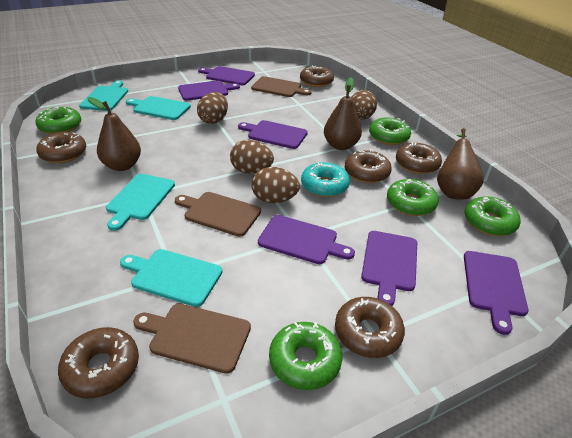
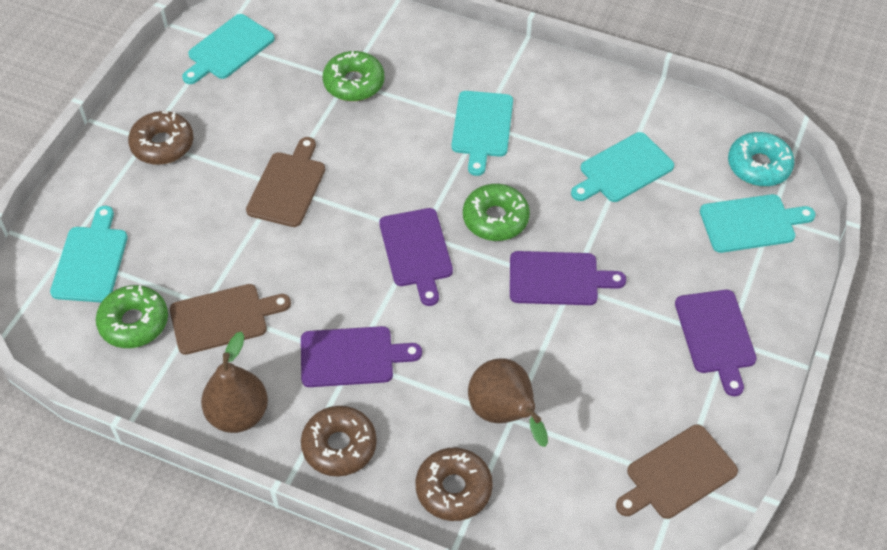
brown donut: 6 -> 3
brown egg: 4 -> 0
brown pear: 3 -> 2
green donut: 5 -> 3
purple cutting board: 6 -> 4
turquoise cutting board: 4 -> 5

